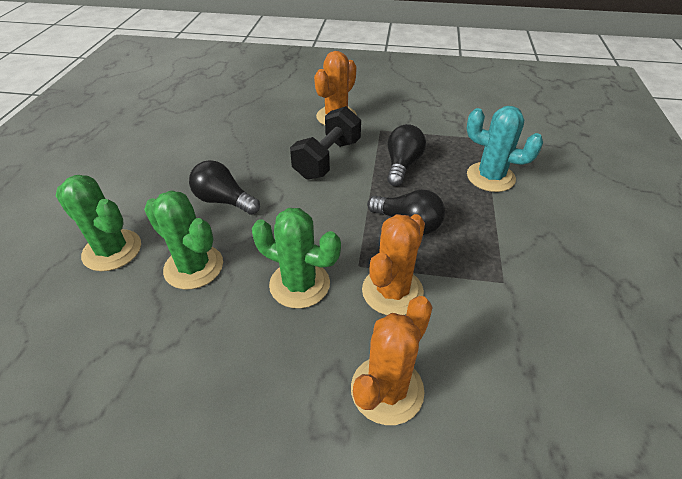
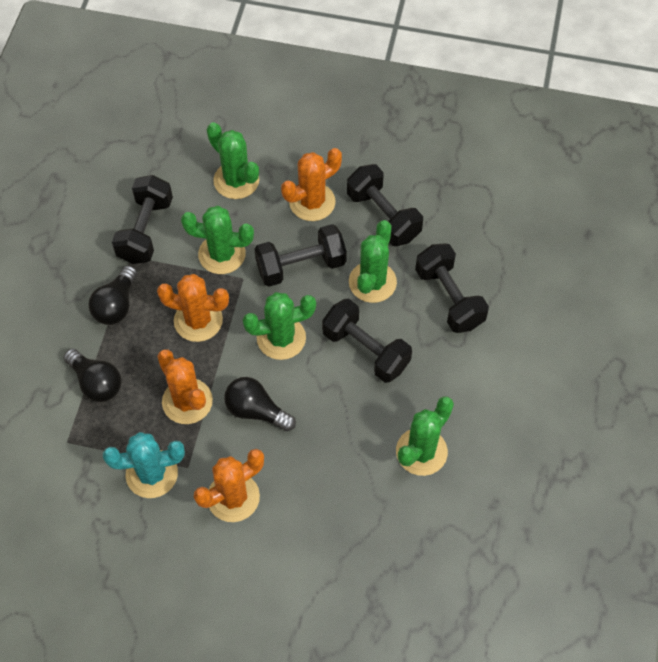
black dumbbell: 1 -> 5
green cactus: 3 -> 5
orange cactus: 3 -> 4

